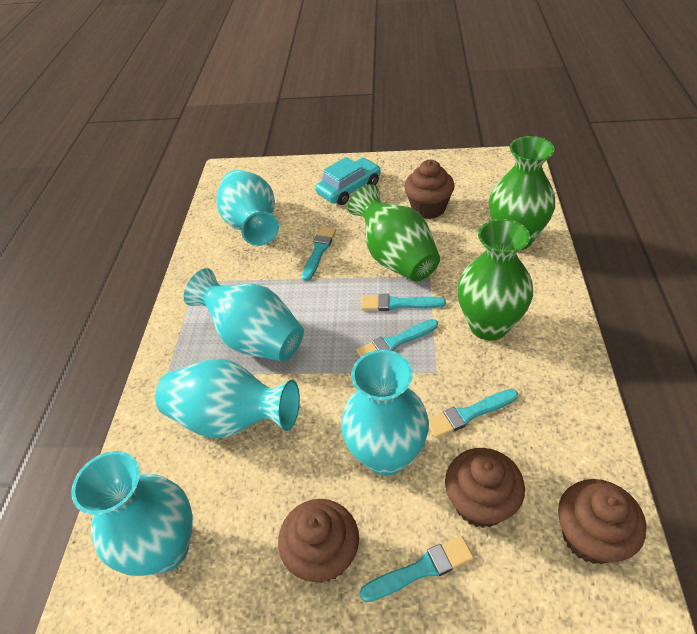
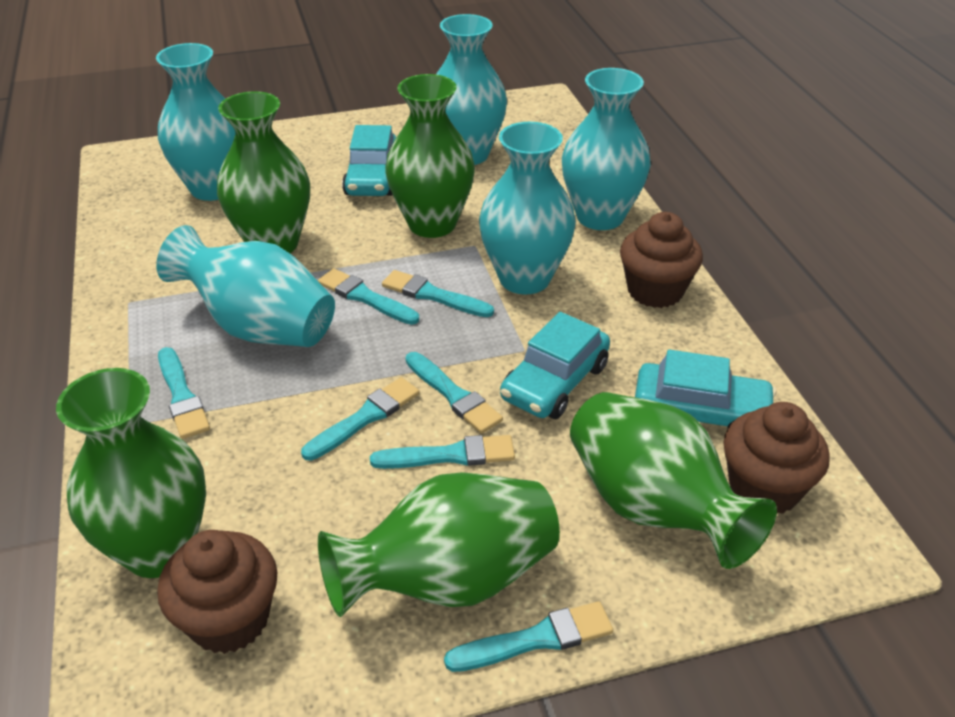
brown cupcake: 4 -> 3
green vase: 3 -> 5
turquoise brush: 5 -> 7
turquoise car: 1 -> 3

